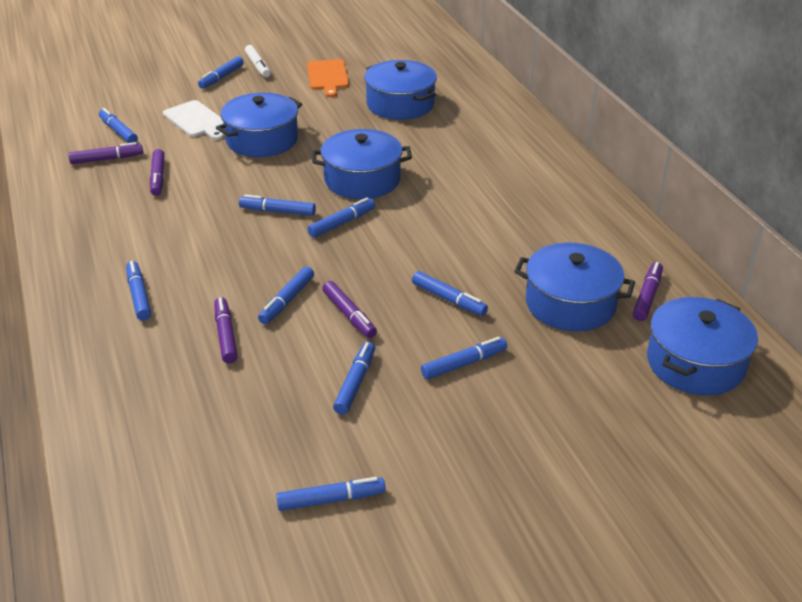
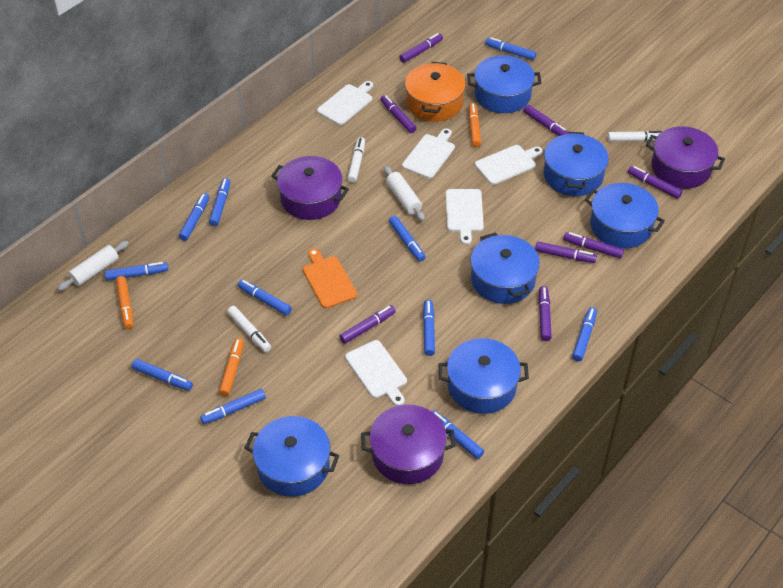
blue marker: 10 -> 11
blue pot: 5 -> 6
orange marker: 0 -> 3
orange pot: 0 -> 1
purple marker: 5 -> 8
purple pot: 0 -> 3
white cutting board: 1 -> 5
white marker: 1 -> 3
white rolling pin: 0 -> 2

